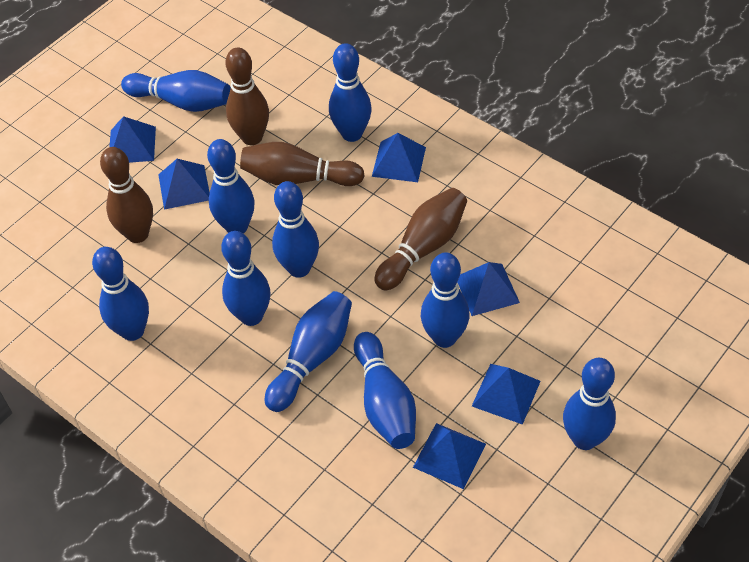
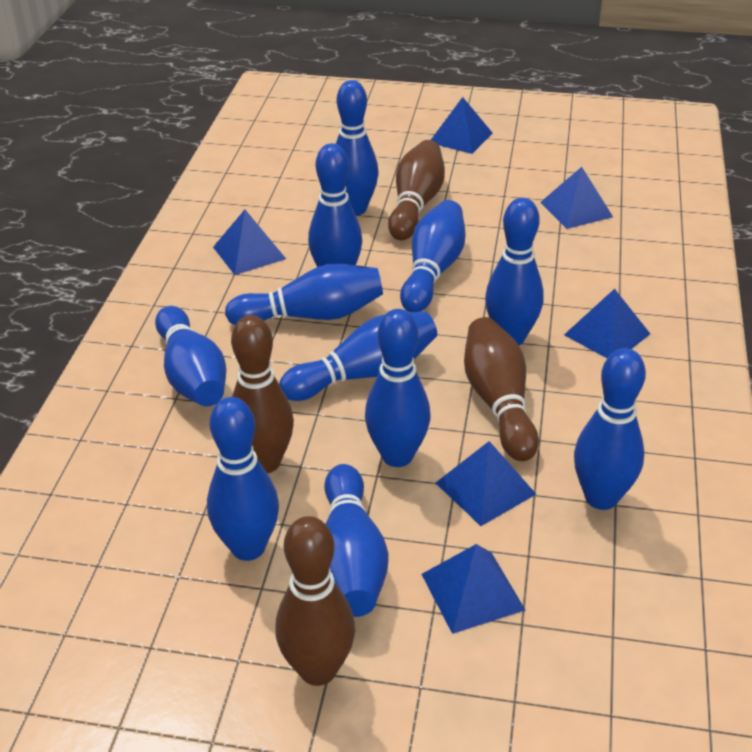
blue bowling pin: 10 -> 11

